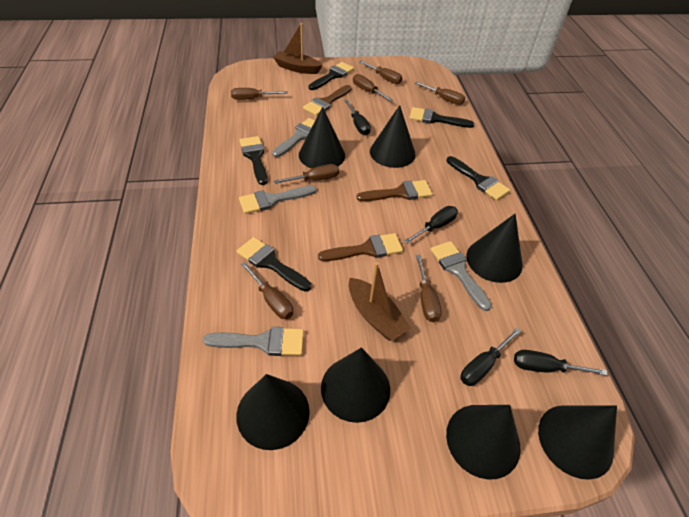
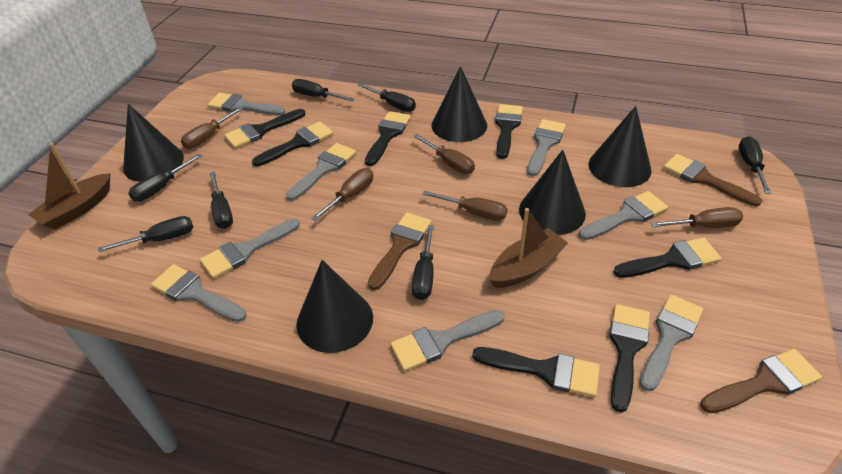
black brush: 5 -> 7
black cone: 7 -> 5
black screwdriver: 4 -> 7
brown screwdriver: 7 -> 5
grey brush: 4 -> 8

